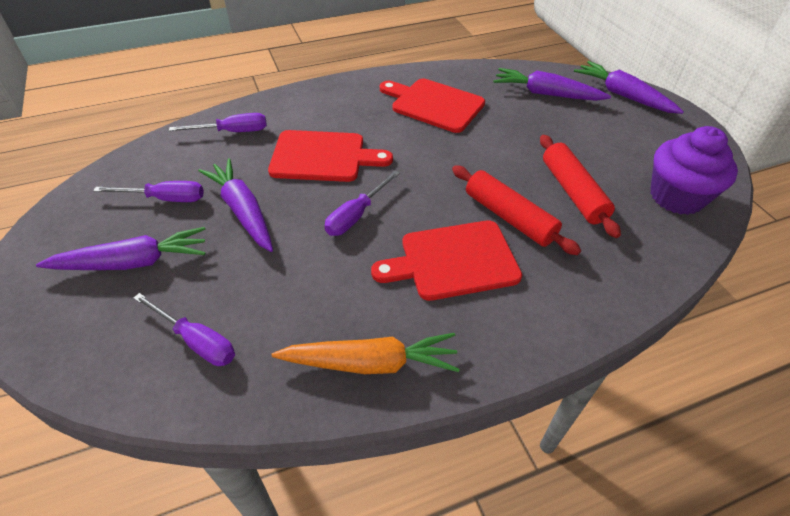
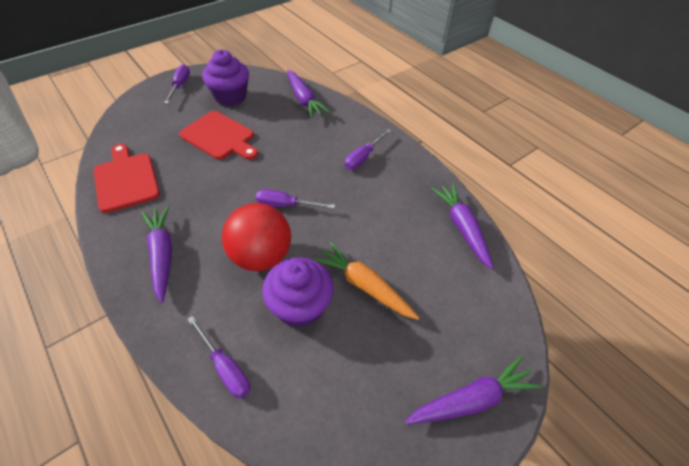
purple cupcake: 1 -> 2
red ball: 0 -> 1
red cutting board: 3 -> 2
red rolling pin: 2 -> 0

